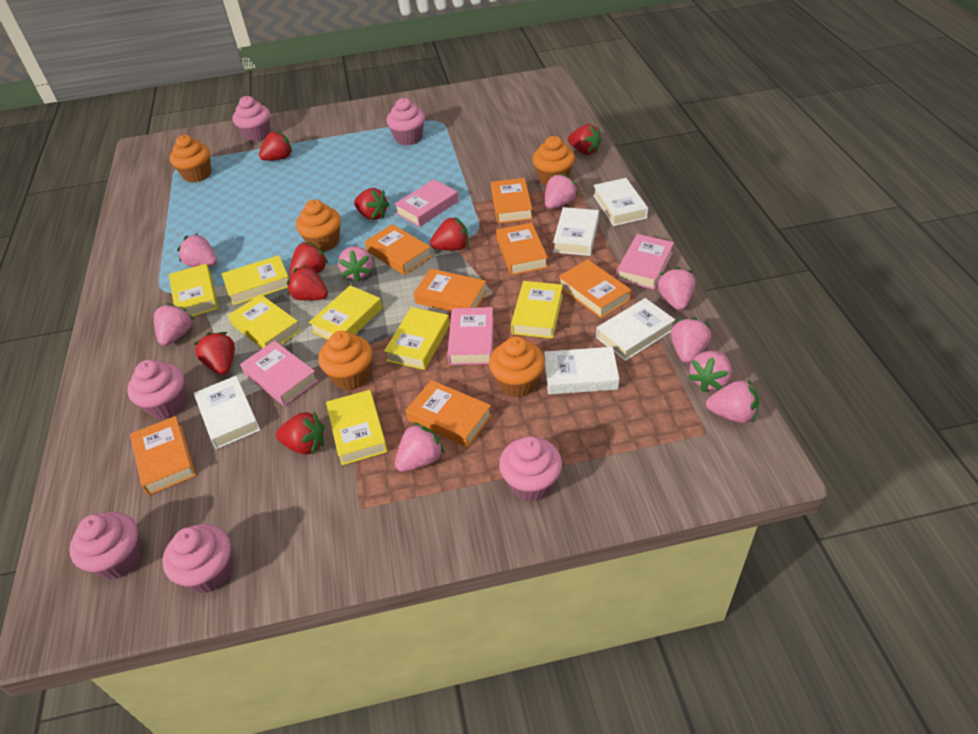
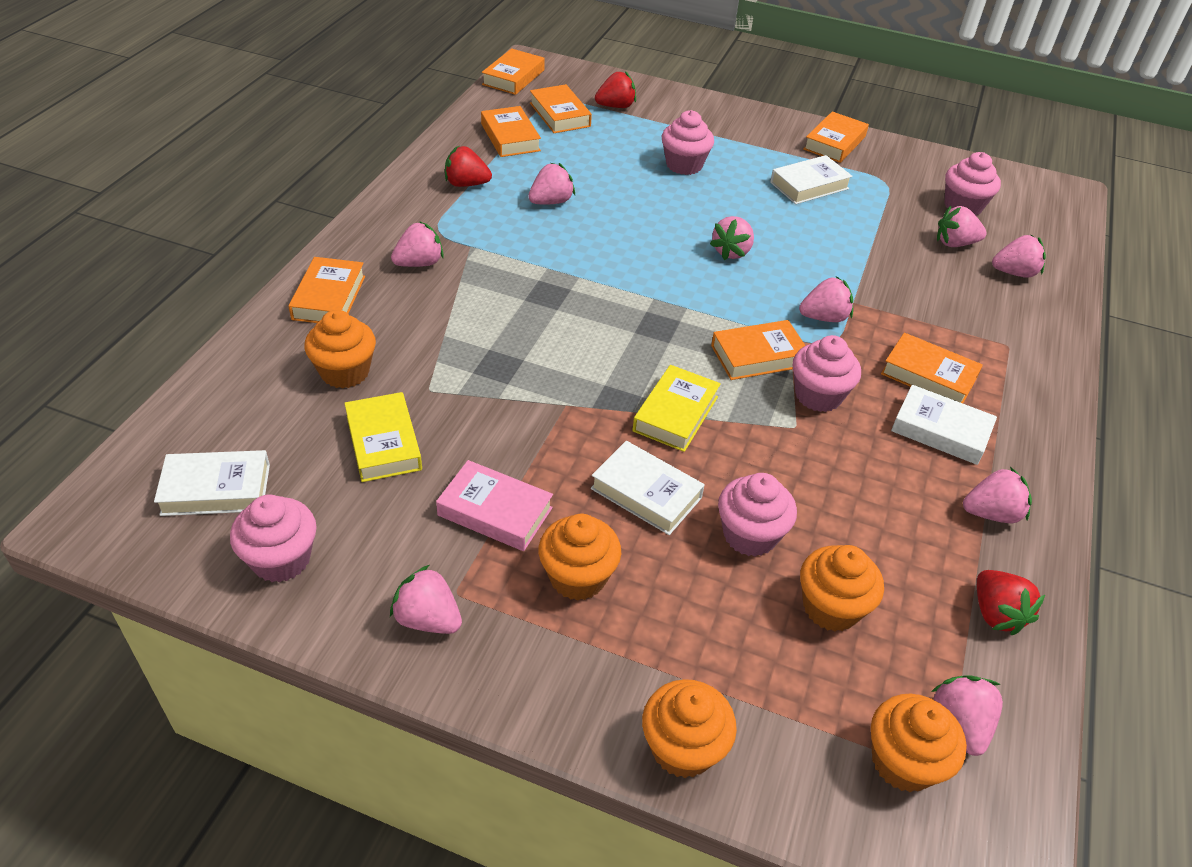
pink book: 4 -> 1
pink cupcake: 6 -> 5
red strawberry: 8 -> 3
white book: 5 -> 4
yellow book: 7 -> 2

